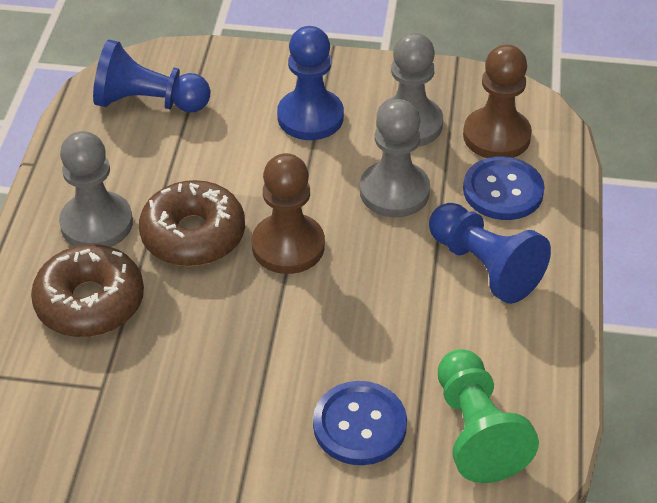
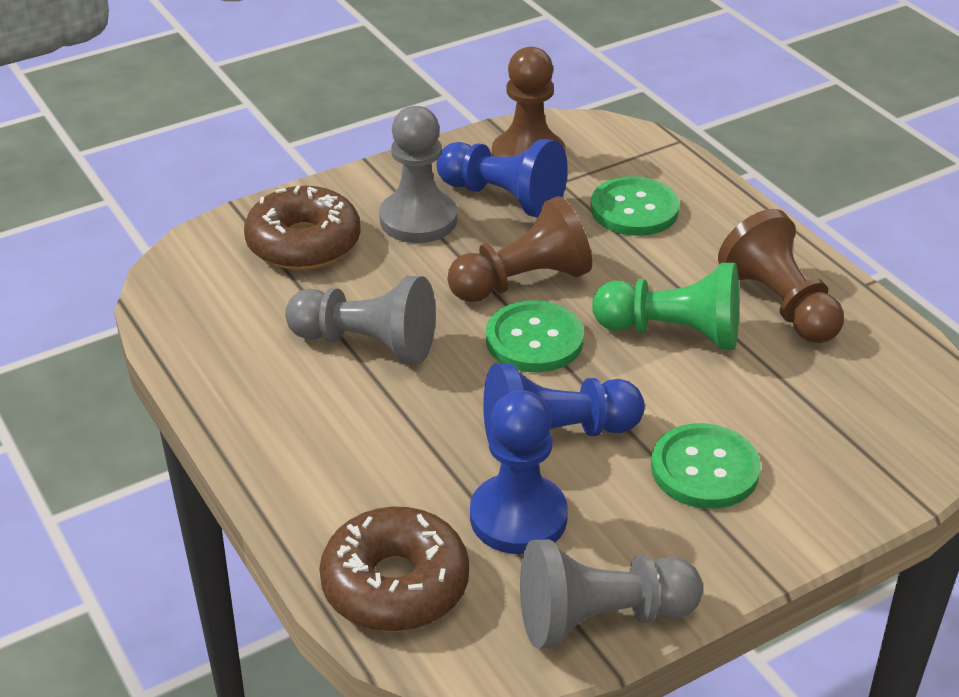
blue button: 2 -> 0
brown pawn: 2 -> 3
green button: 0 -> 3

